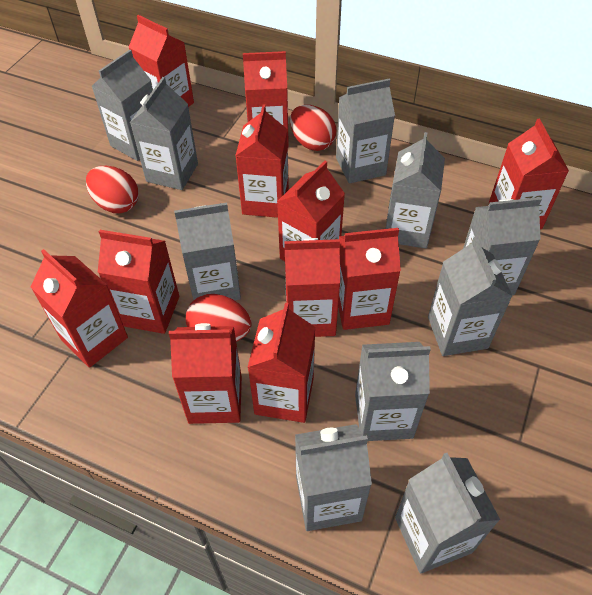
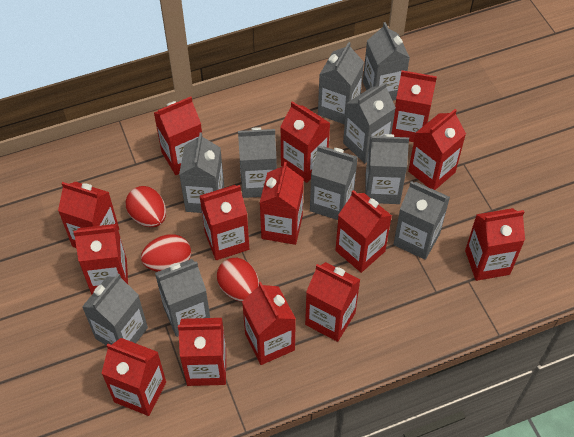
red carton: 11 -> 14

